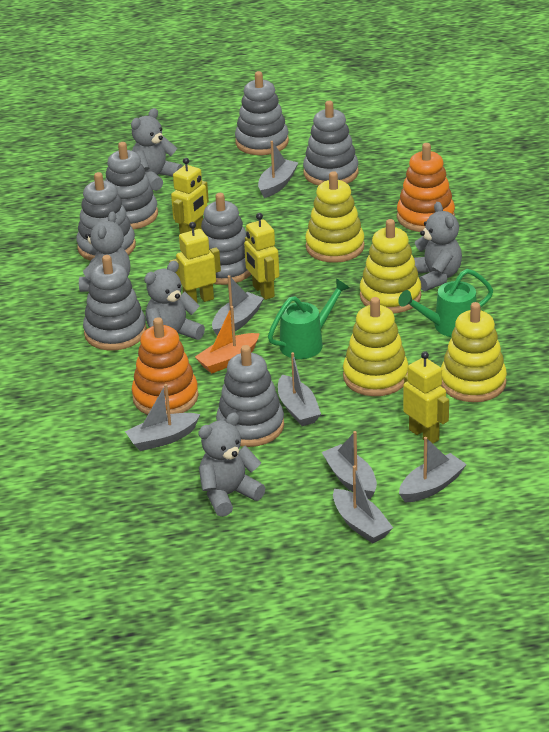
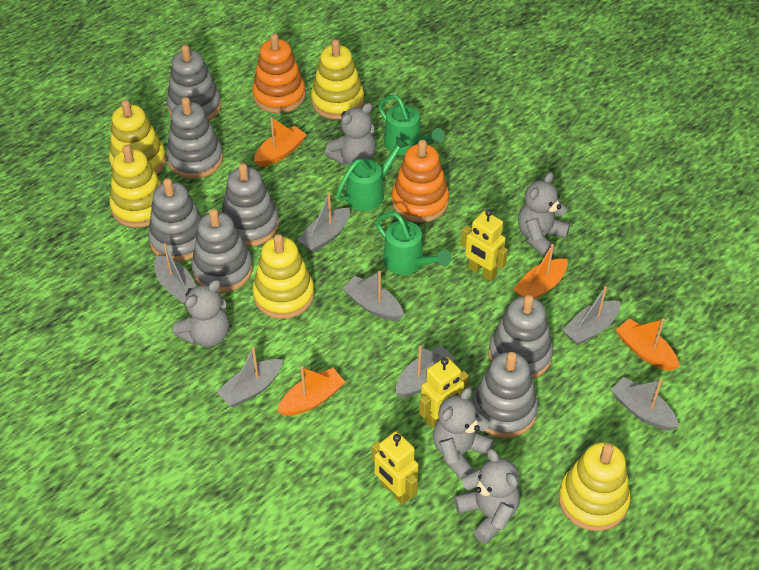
green watering can: 2 -> 3
orange boat: 1 -> 4
yellow robot: 4 -> 3
yellow stacking toy: 4 -> 5

